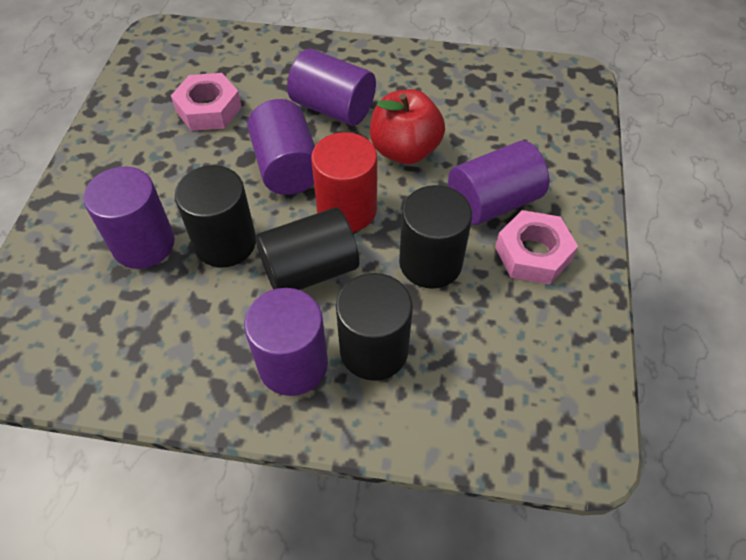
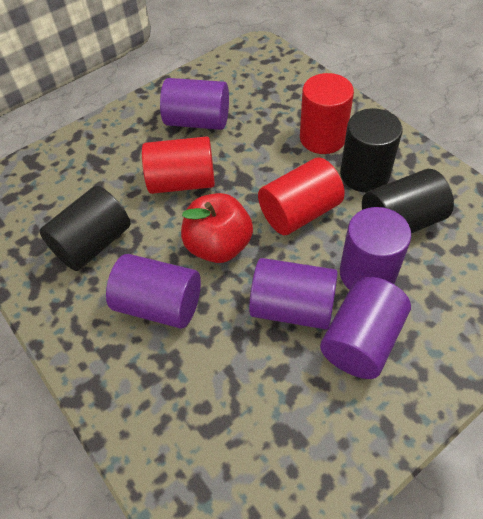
black cylinder: 4 -> 3
pink nut: 2 -> 0
red cylinder: 1 -> 3

